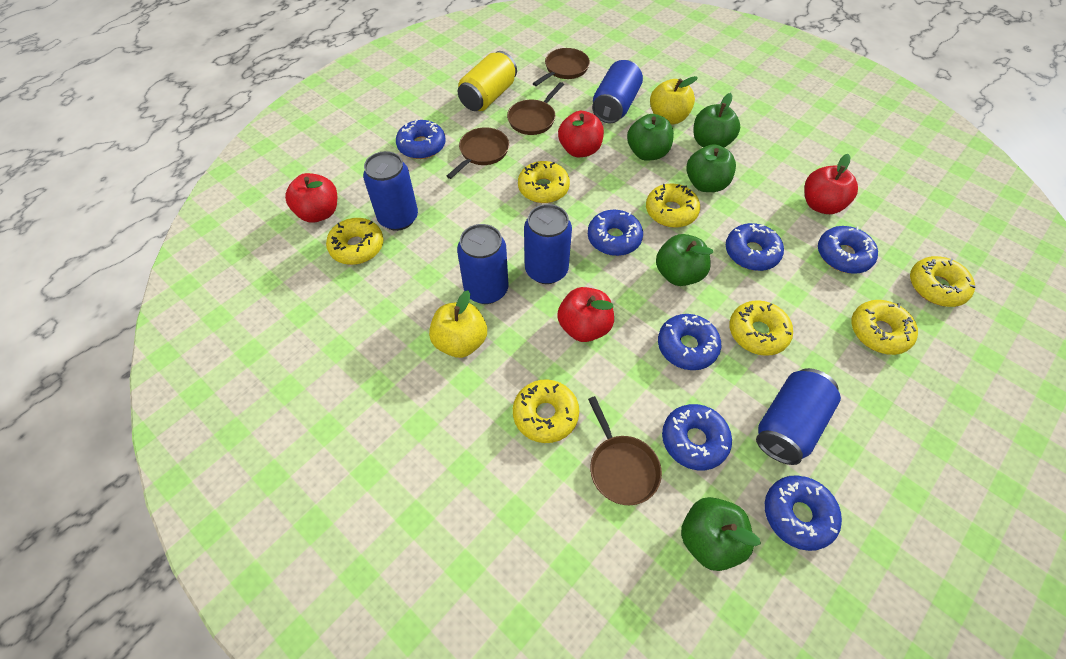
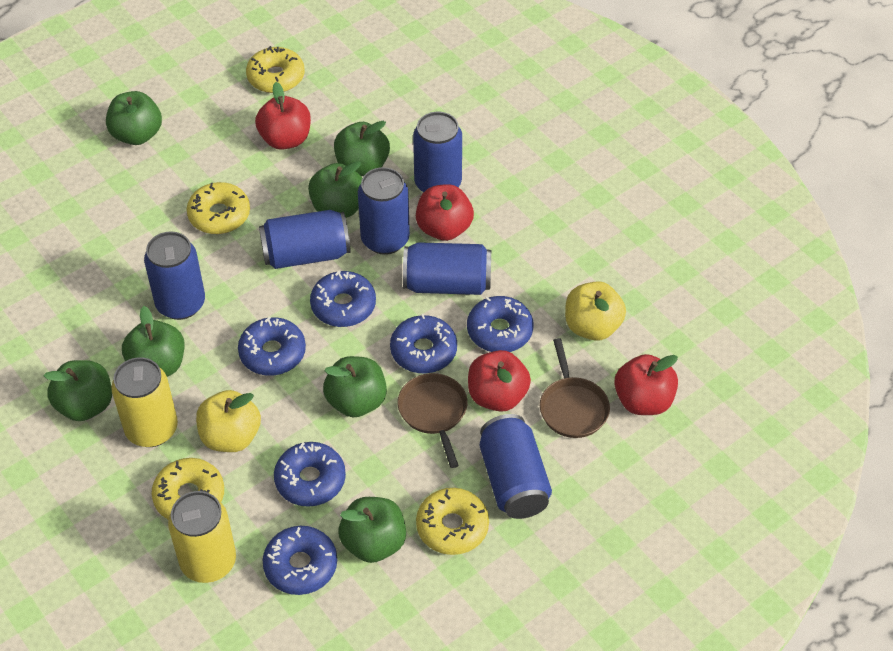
blue can: 5 -> 6
blue donut: 7 -> 6
brown pan: 4 -> 2
green apple: 5 -> 7
yellow can: 1 -> 2
yellow donut: 7 -> 4

